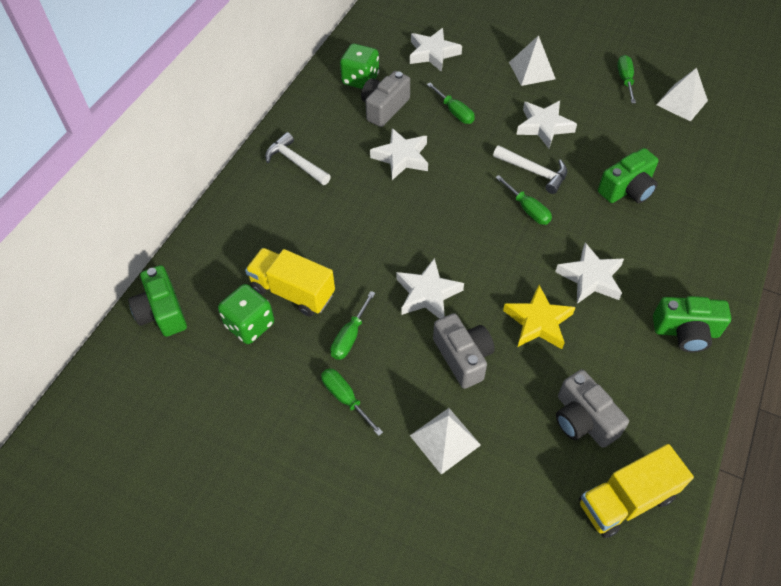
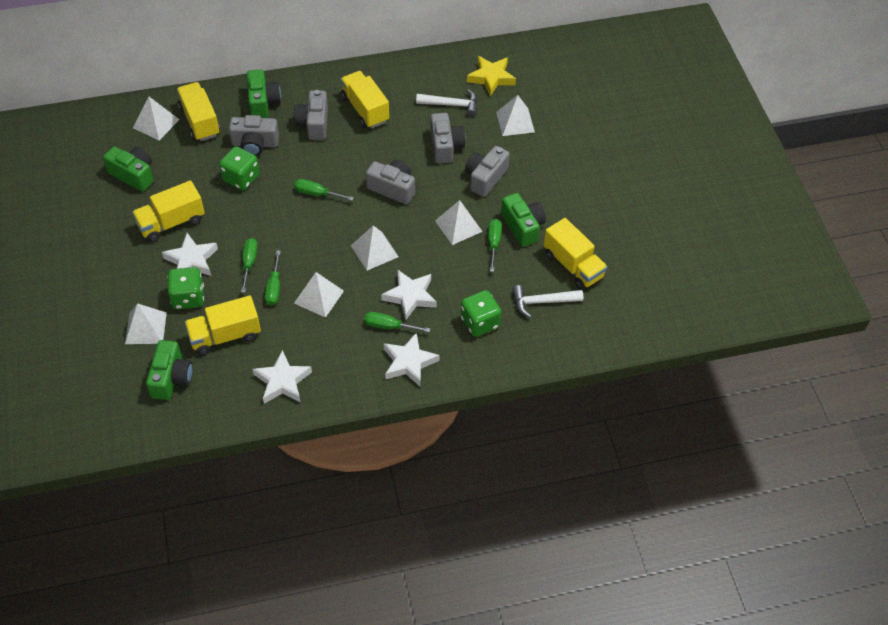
green camera: 3 -> 4
green dice: 2 -> 3
grey camera: 3 -> 5
white pyramid: 3 -> 6
white star: 5 -> 4
yellow truck: 2 -> 5

